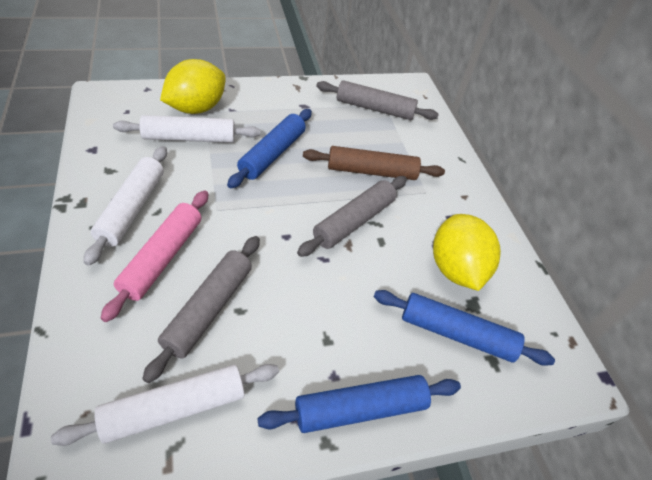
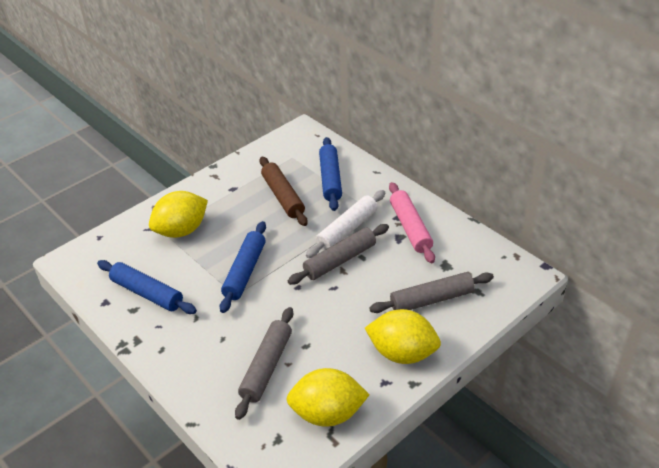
white rolling pin: 3 -> 1
yellow lemon: 2 -> 3

